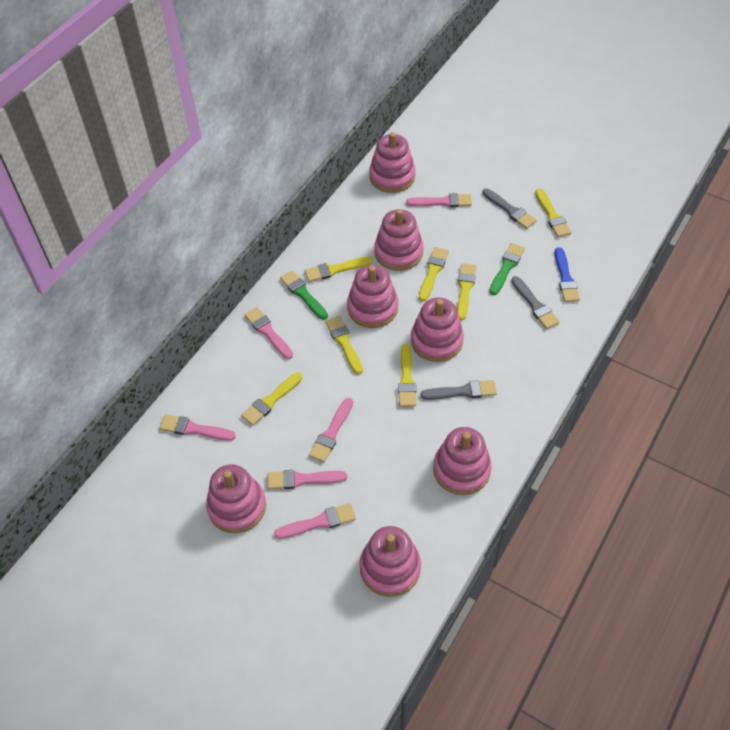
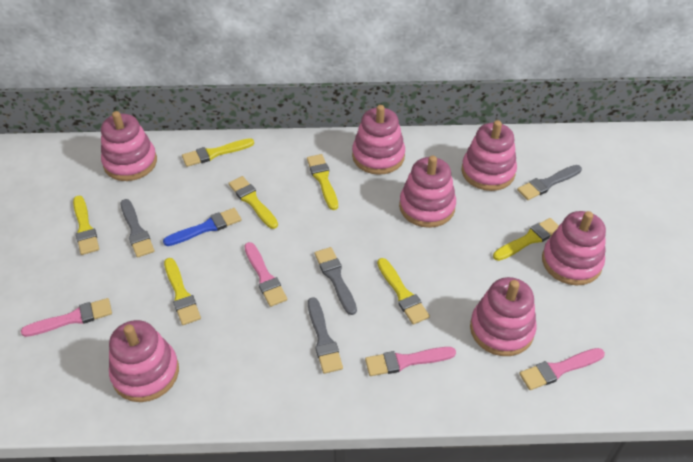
green brush: 2 -> 0
grey brush: 3 -> 4
pink brush: 6 -> 4

